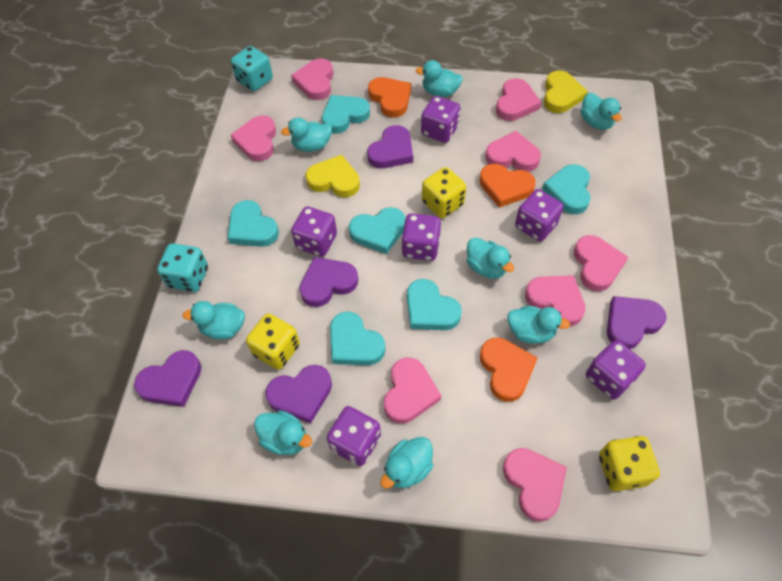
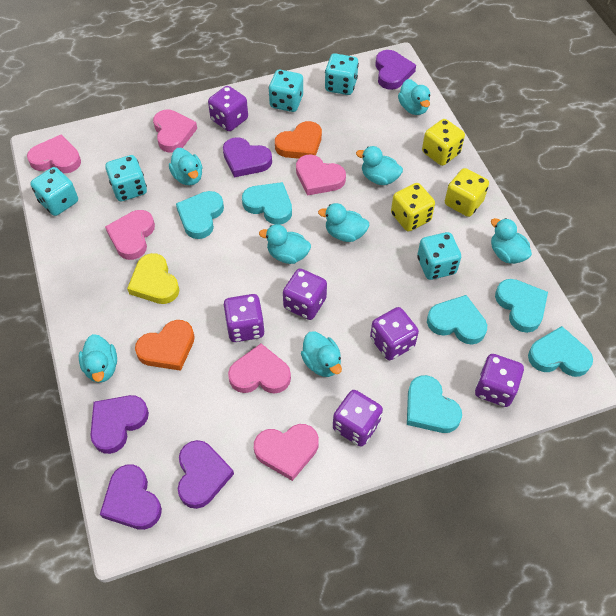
orange heart: 3 -> 2
pink heart: 8 -> 6
turquoise dice: 2 -> 5
yellow heart: 2 -> 1

